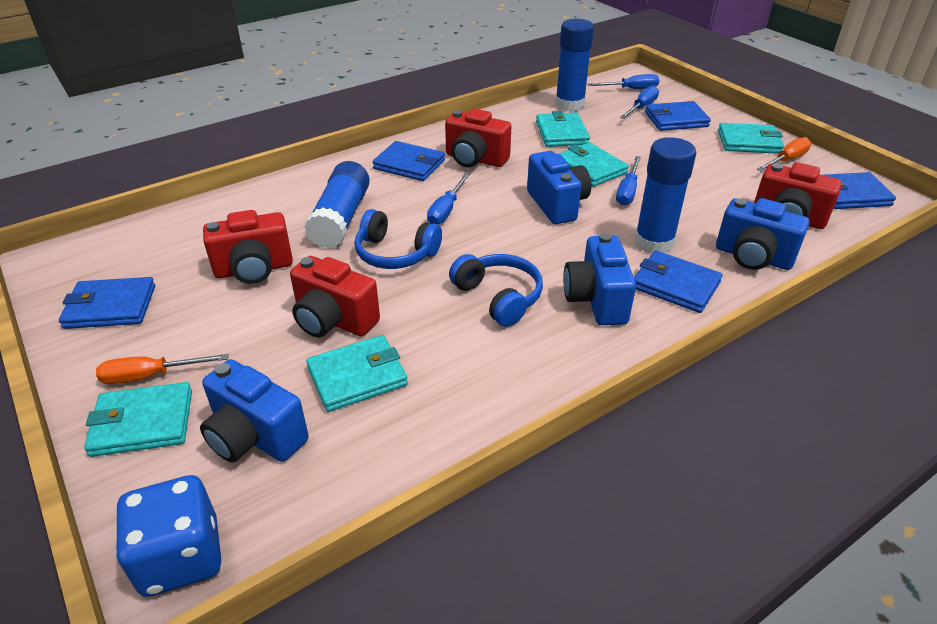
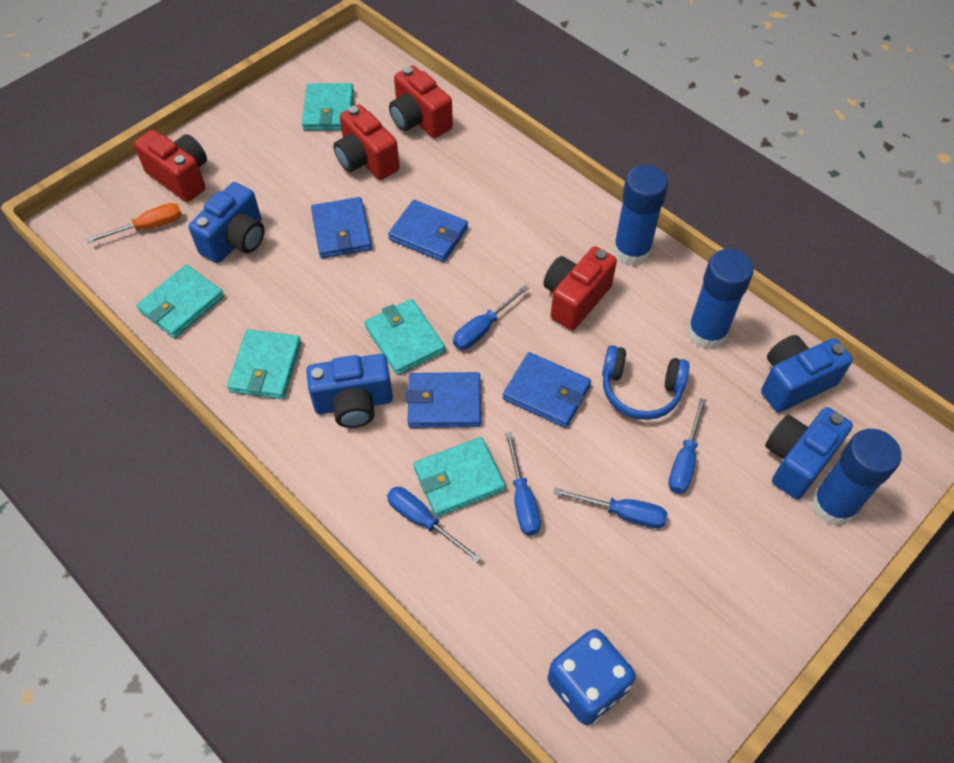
blue headphones: 2 -> 1
blue screwdriver: 4 -> 5
blue wallet: 5 -> 4
orange screwdriver: 2 -> 1

